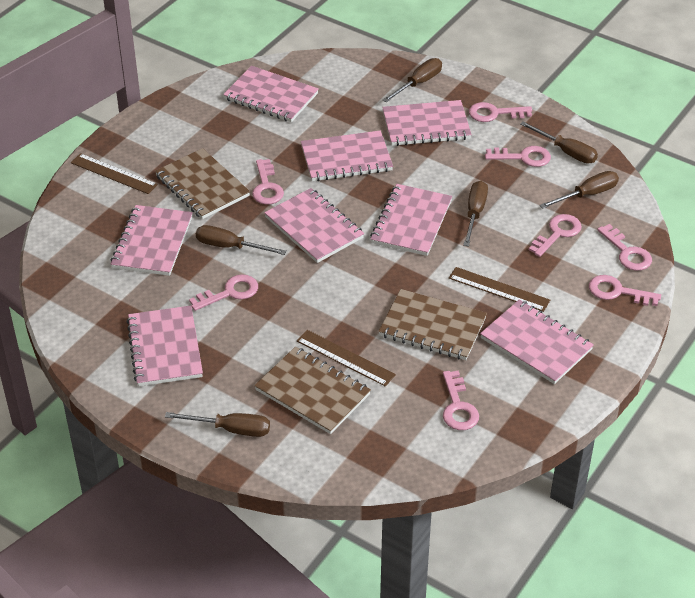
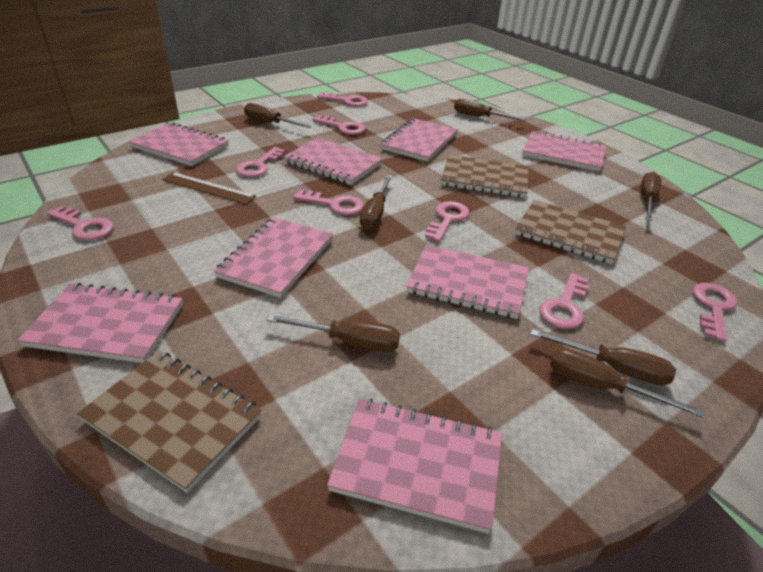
brown ruler: 3 -> 1
brown screwdriver: 6 -> 7

